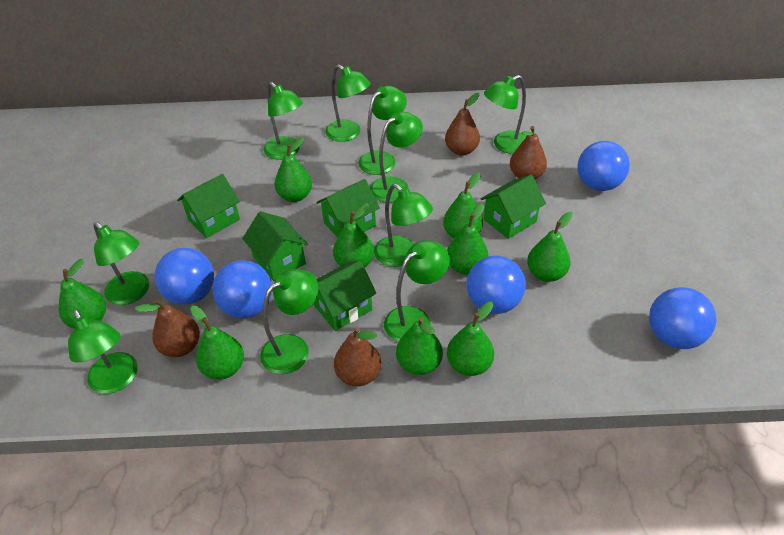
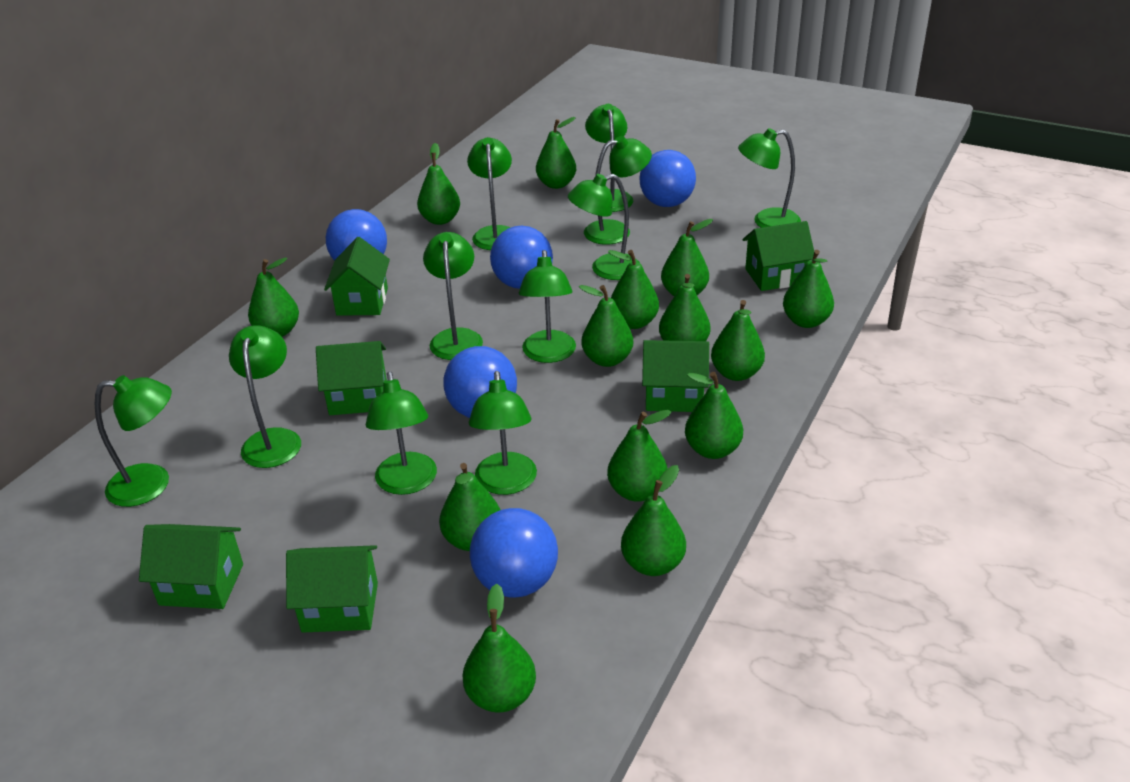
brown pear: 4 -> 0
green house: 5 -> 6
green lamp: 10 -> 11
green pear: 9 -> 14

